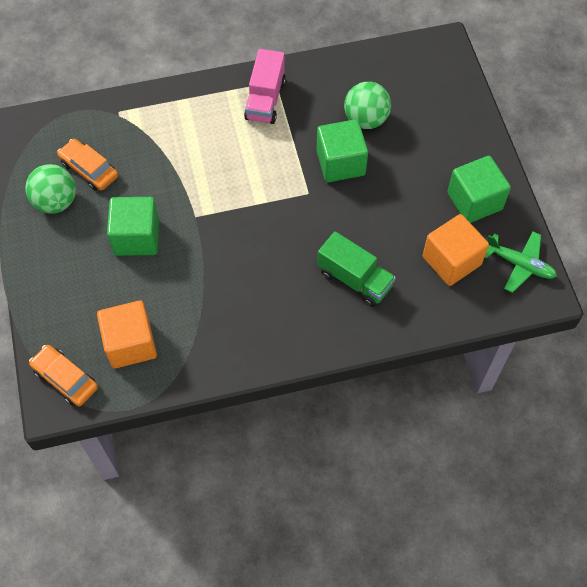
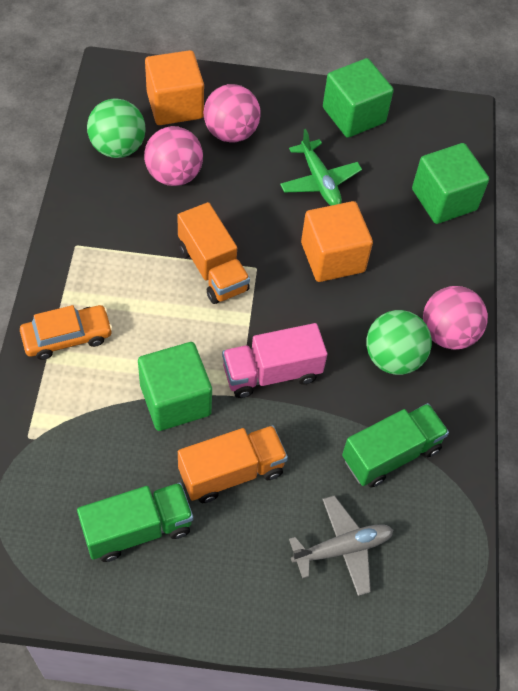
green truck: 1 -> 2
grey plane: 0 -> 1
orange car: 2 -> 1
orange truck: 0 -> 2
pink ball: 0 -> 3

